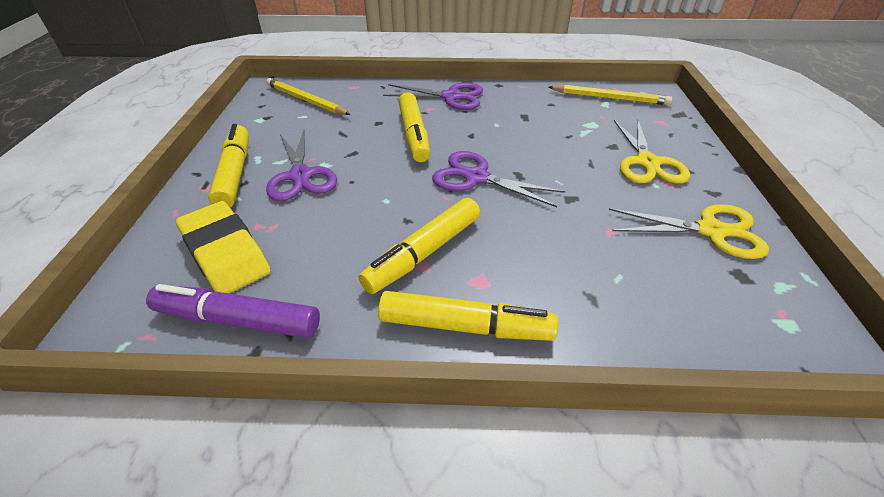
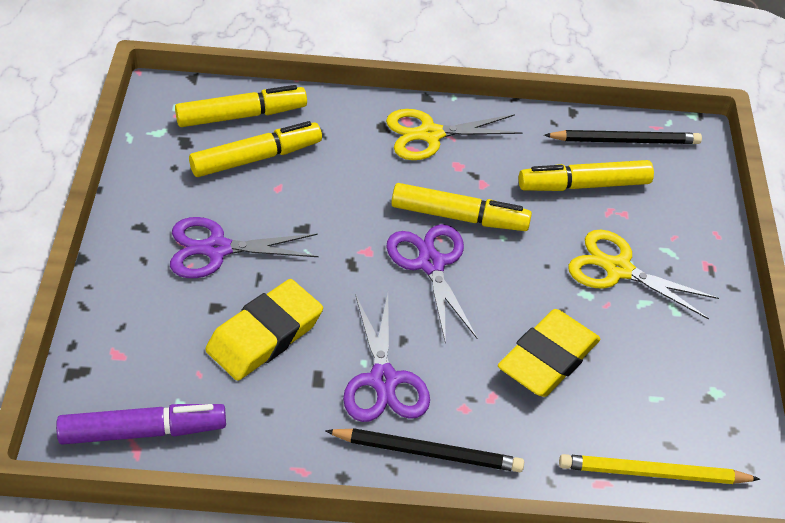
black pencil: 0 -> 2
yellow eraser: 1 -> 2
yellow pencil: 2 -> 1

